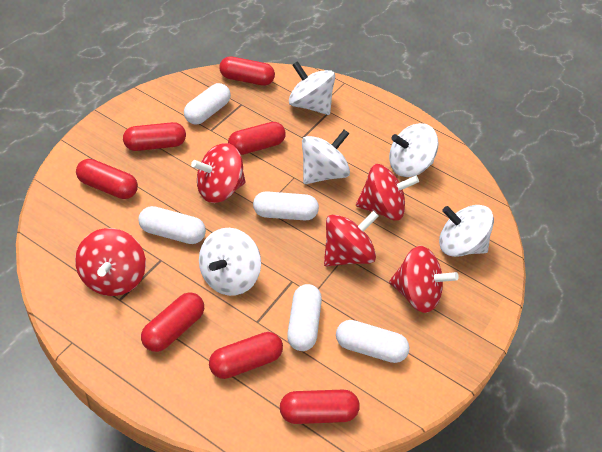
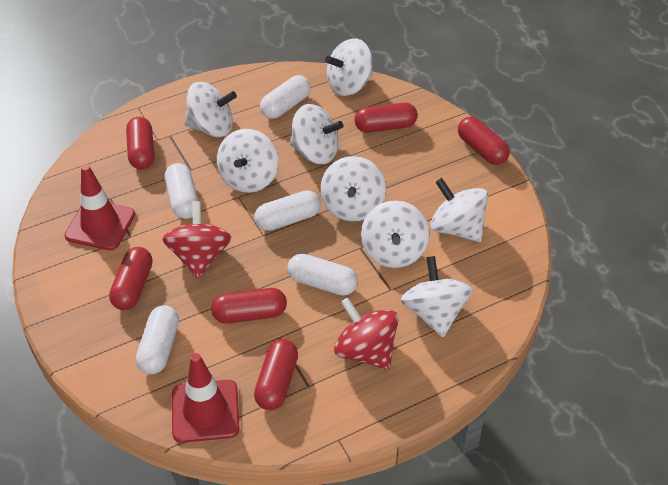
red capsule: 7 -> 6
red spinning top: 5 -> 2
red traffic cone: 0 -> 2
white spinning top: 5 -> 8

